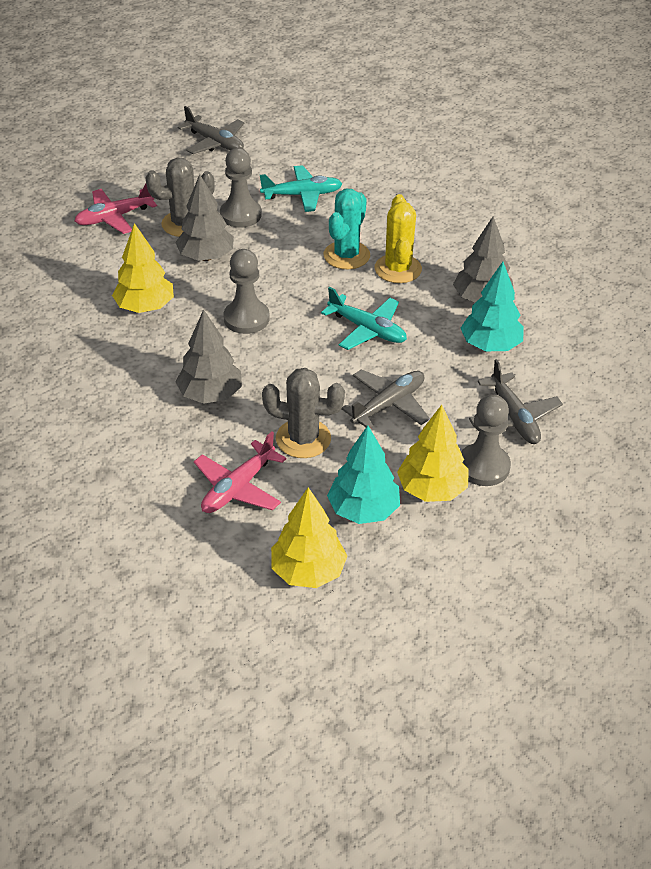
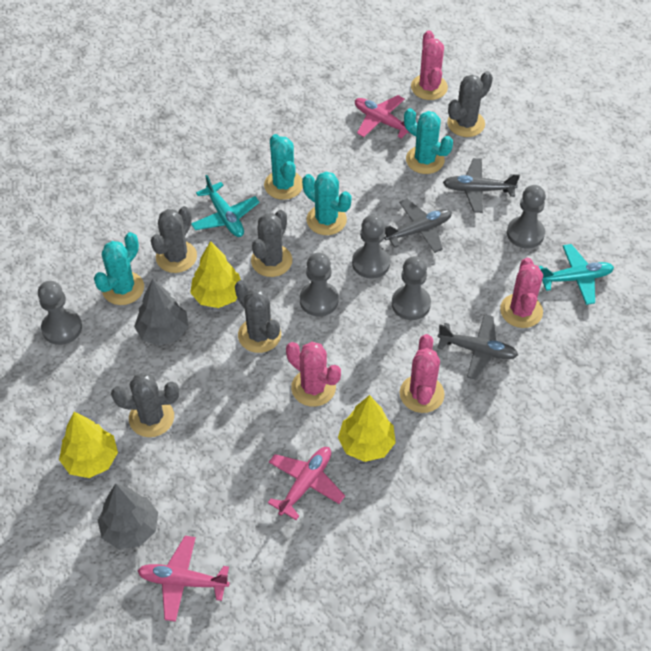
grey cactus: 2 -> 5
grey pawn: 3 -> 5
grey tree: 3 -> 2
pink cactus: 0 -> 4
pink plane: 2 -> 3
turquoise cactus: 1 -> 4
turquoise tree: 2 -> 0
yellow cactus: 1 -> 0

